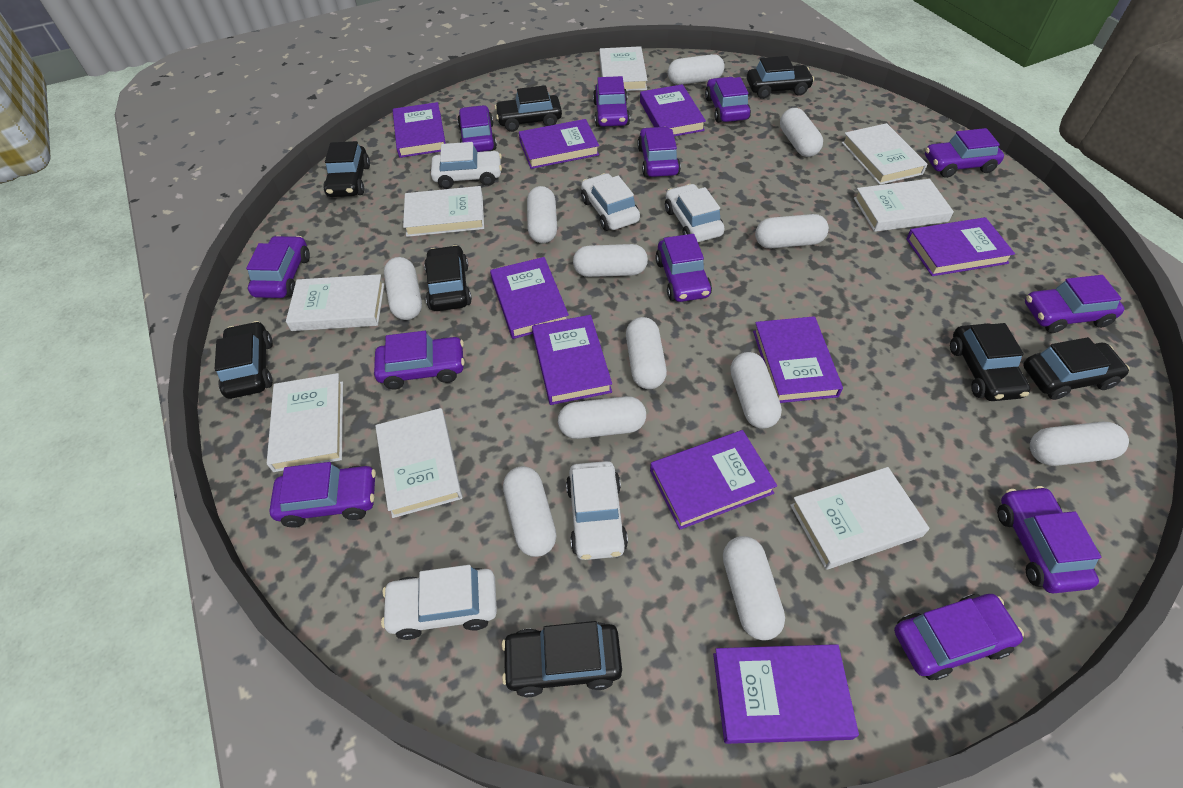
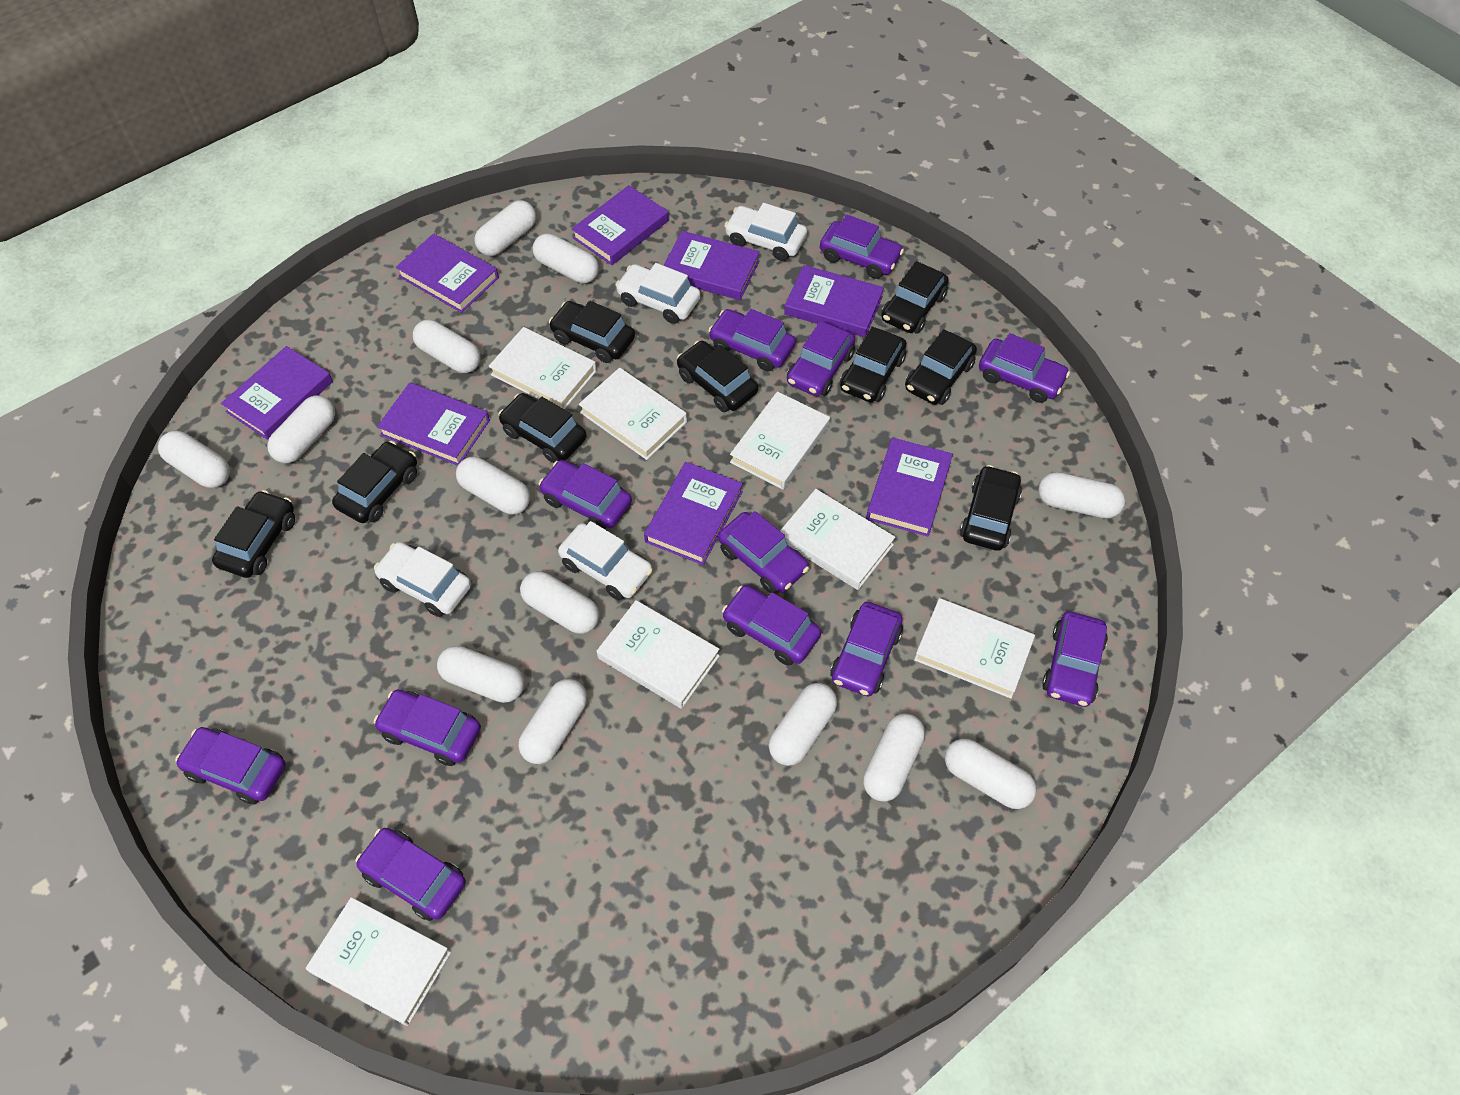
black car: 8 -> 9
purple book: 9 -> 8
white book: 8 -> 7
white capsule: 12 -> 13
white car: 5 -> 4

